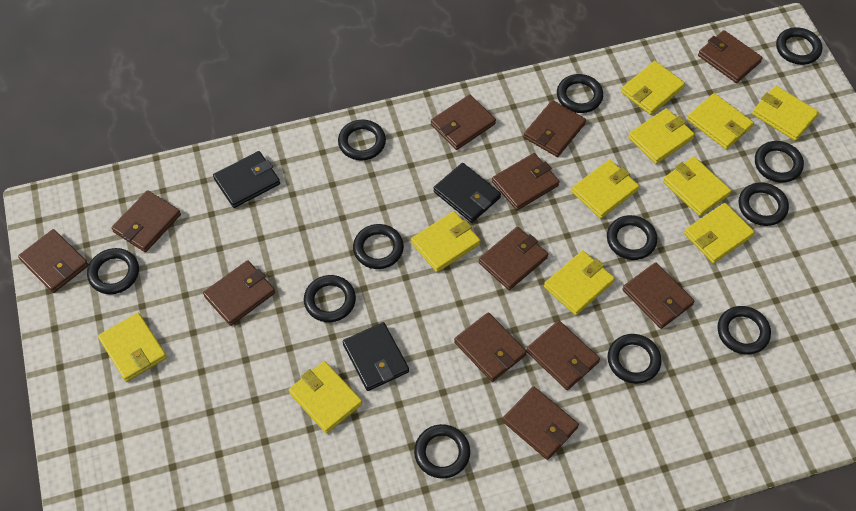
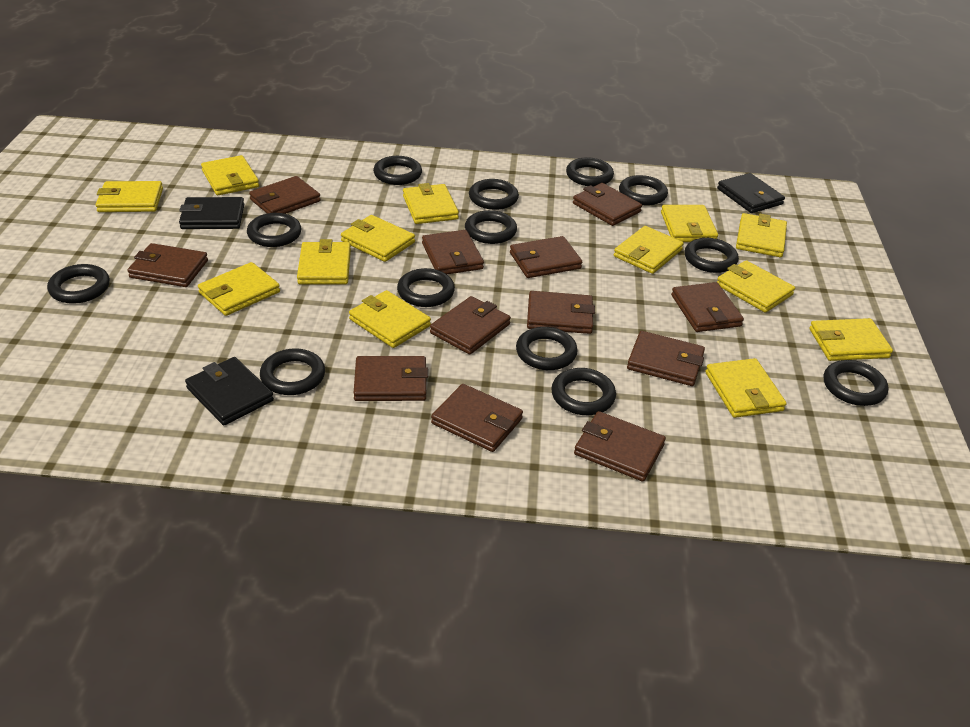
black ring: 12 -> 13
yellow wallet: 11 -> 13

